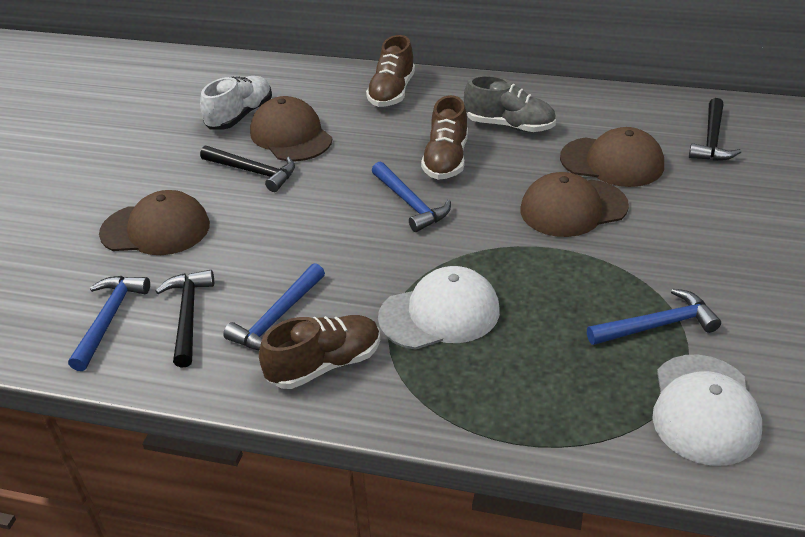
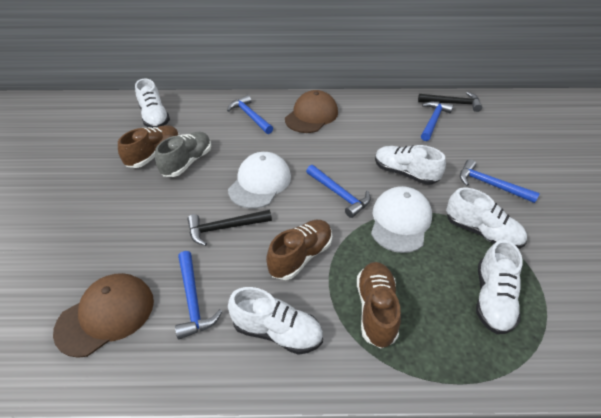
black hammer: 3 -> 2
blue hammer: 4 -> 5
brown cap: 4 -> 2
white shoe: 1 -> 5

